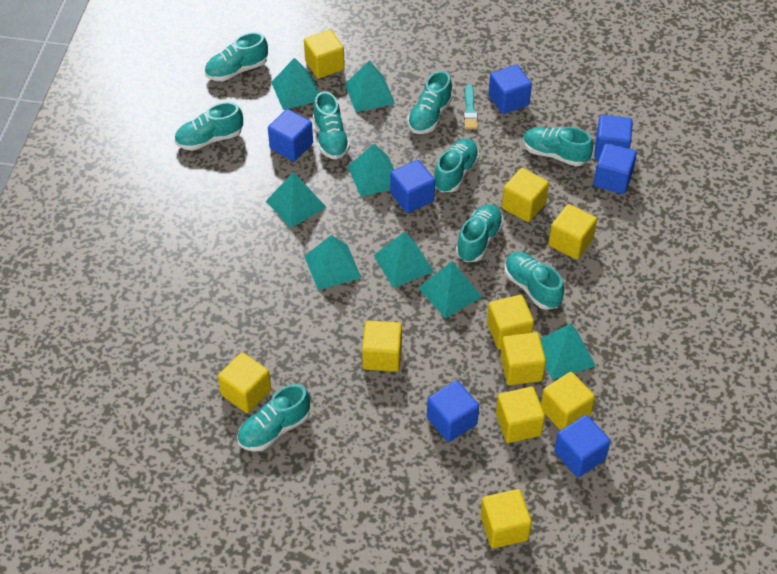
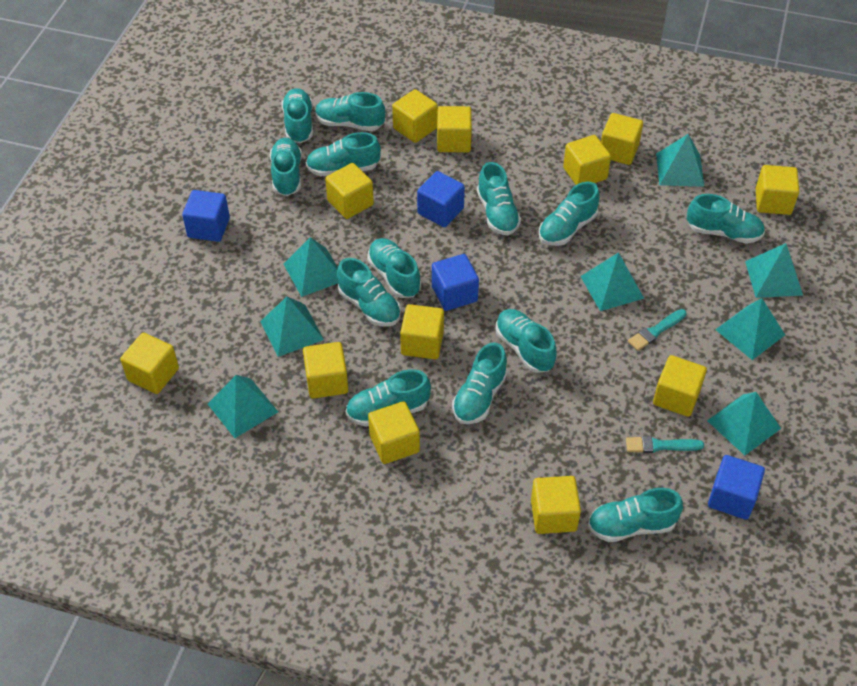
blue cube: 7 -> 4
turquoise brush: 1 -> 2
turquoise shoe: 9 -> 13
yellow cube: 10 -> 12

